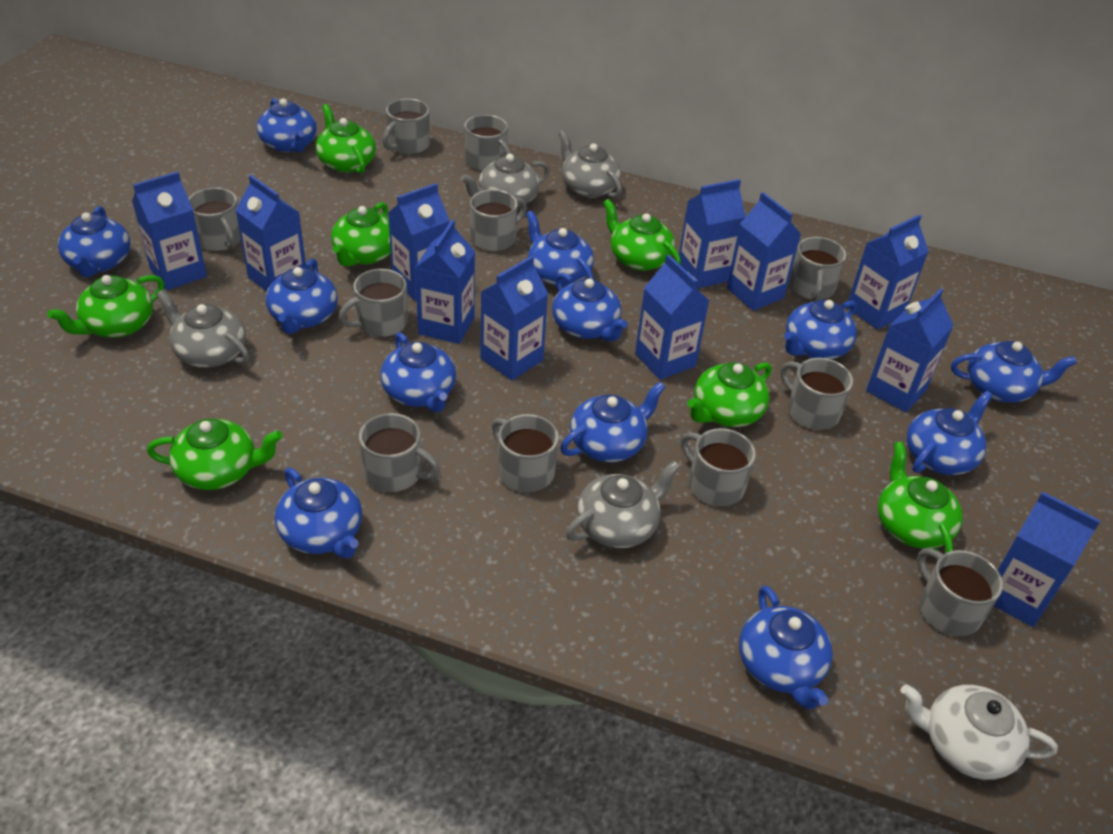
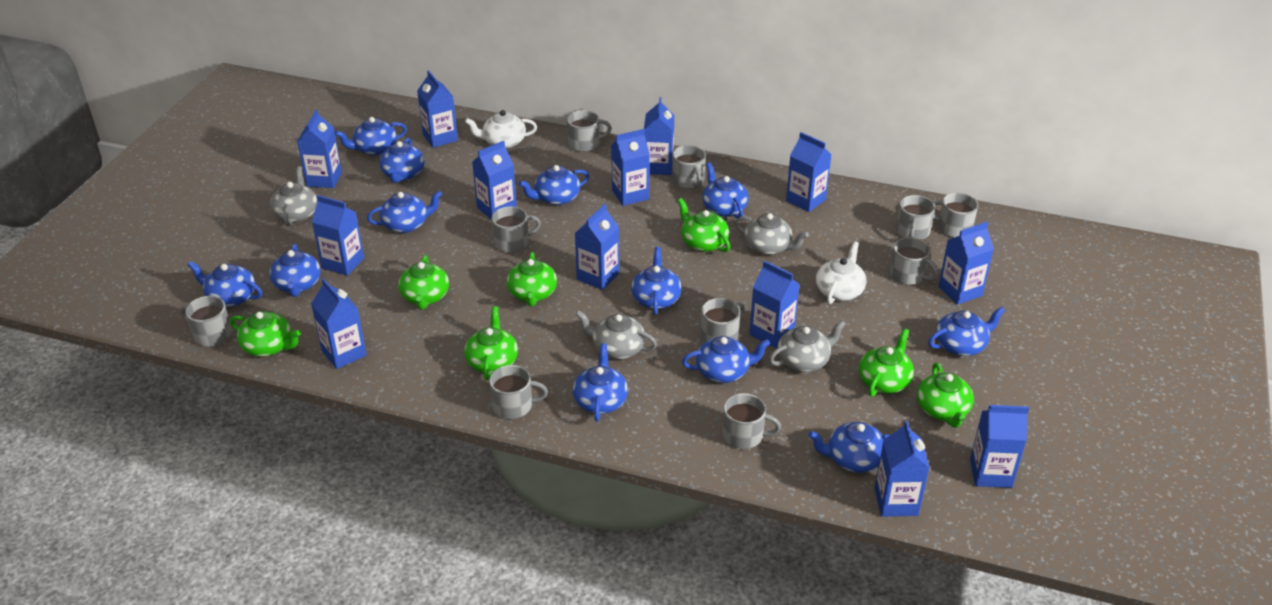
blue carton: 11 -> 13
grey mug: 11 -> 10
white teapot: 1 -> 2

